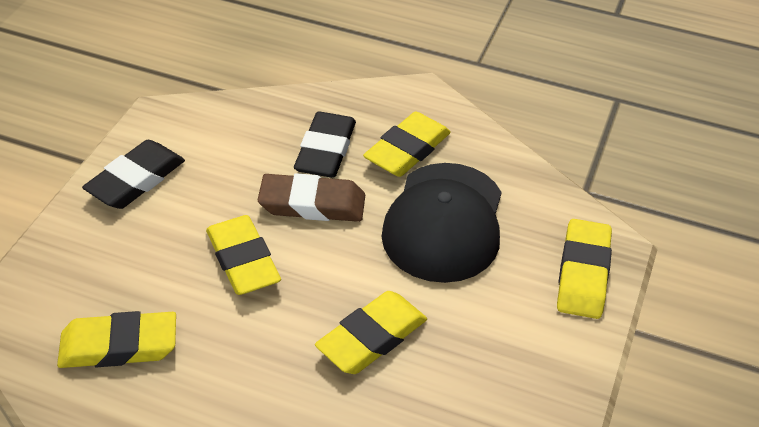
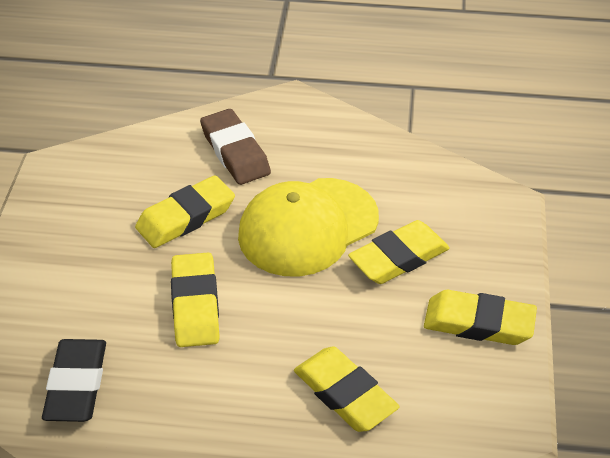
black cap: 1 -> 0
black eraser: 2 -> 1
yellow cap: 0 -> 1

